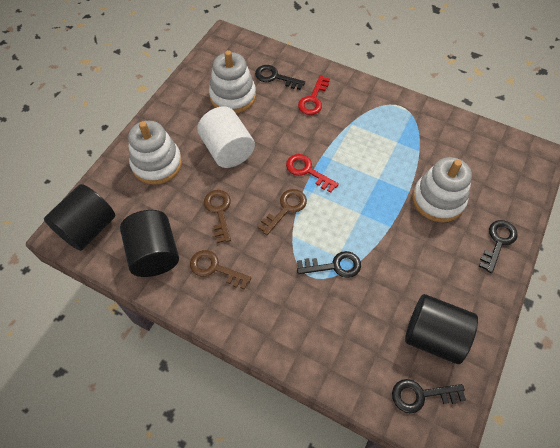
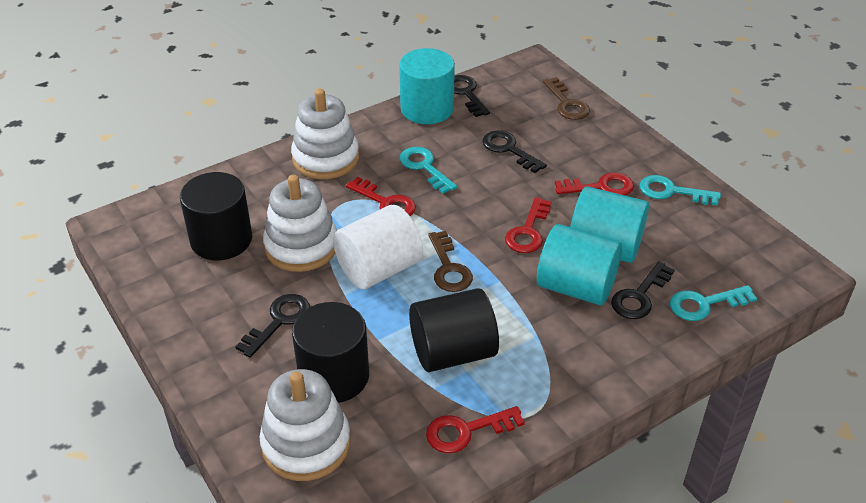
brown key: 3 -> 2
red key: 2 -> 4
turquoise cylinder: 0 -> 3
turquoise key: 0 -> 3

